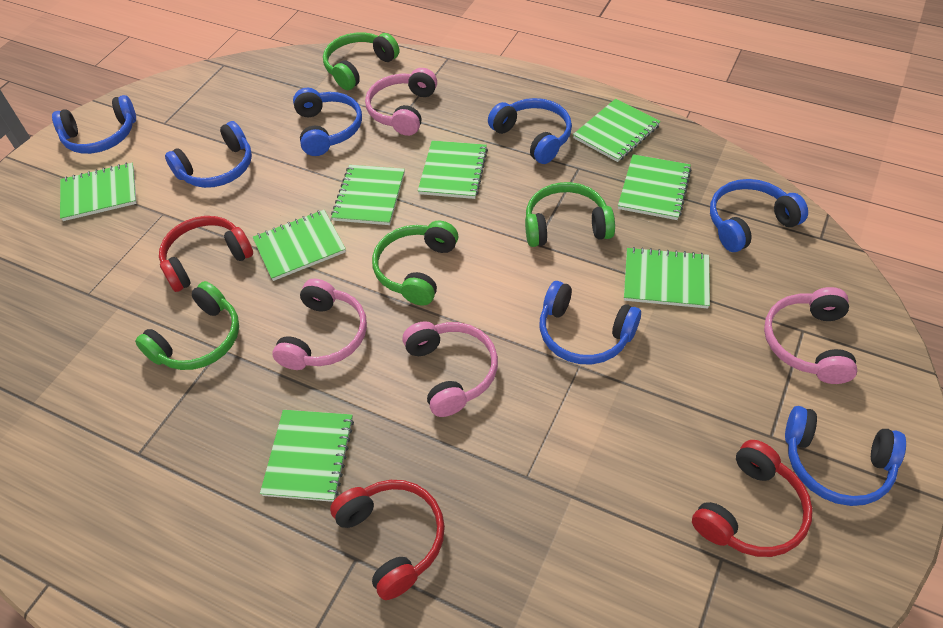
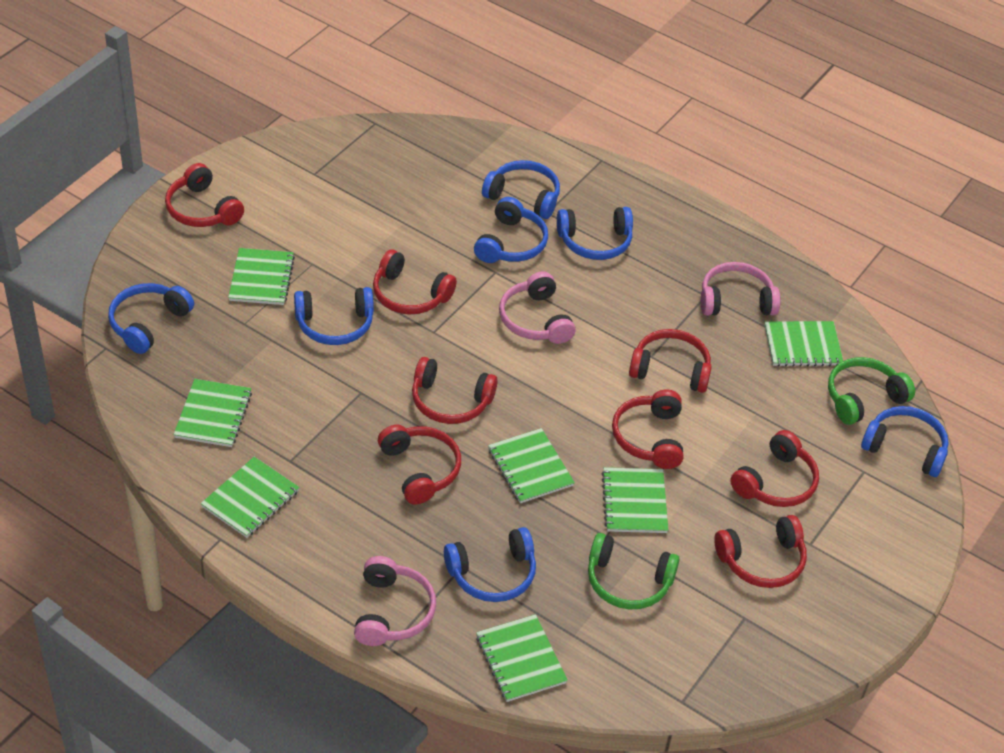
green headphones: 4 -> 2
green notebook: 8 -> 7
pink headphones: 4 -> 3
red headphones: 3 -> 8

